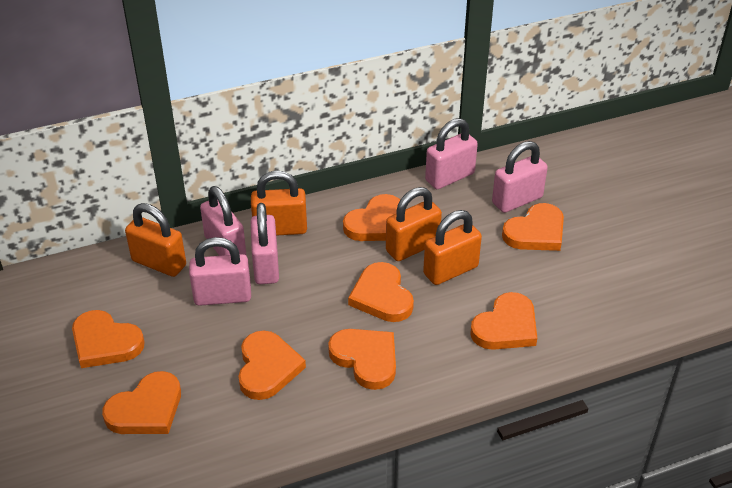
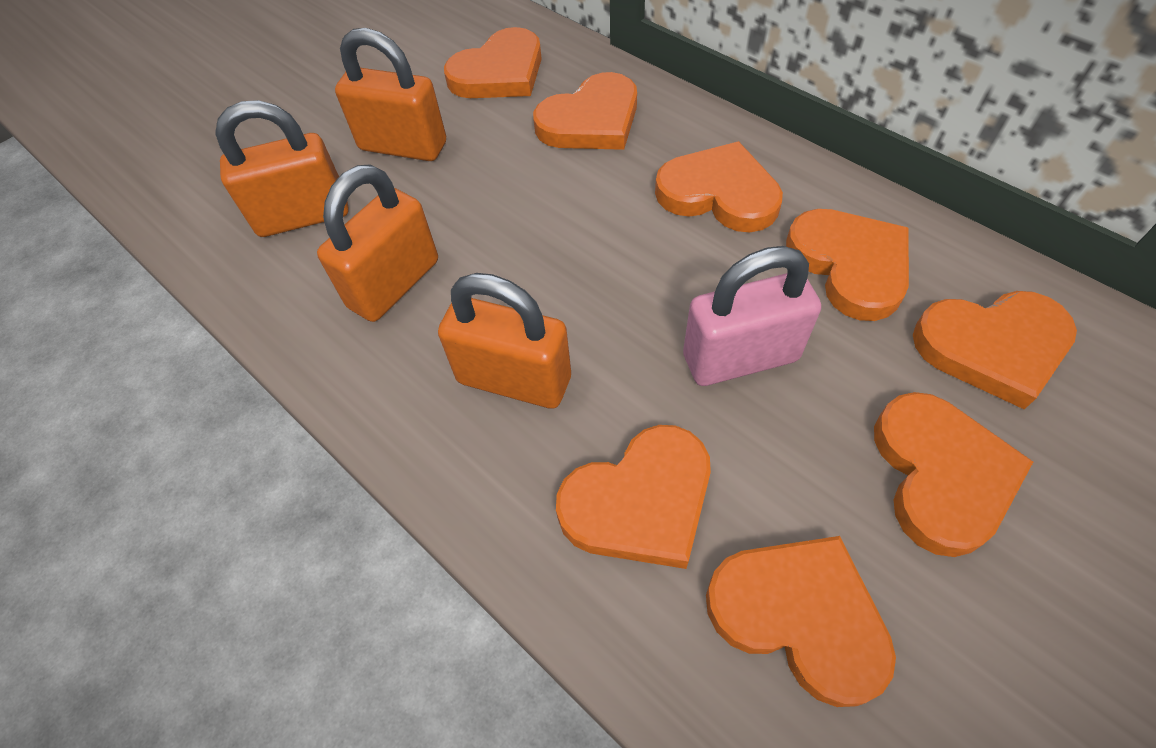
pink padlock: 5 -> 1

